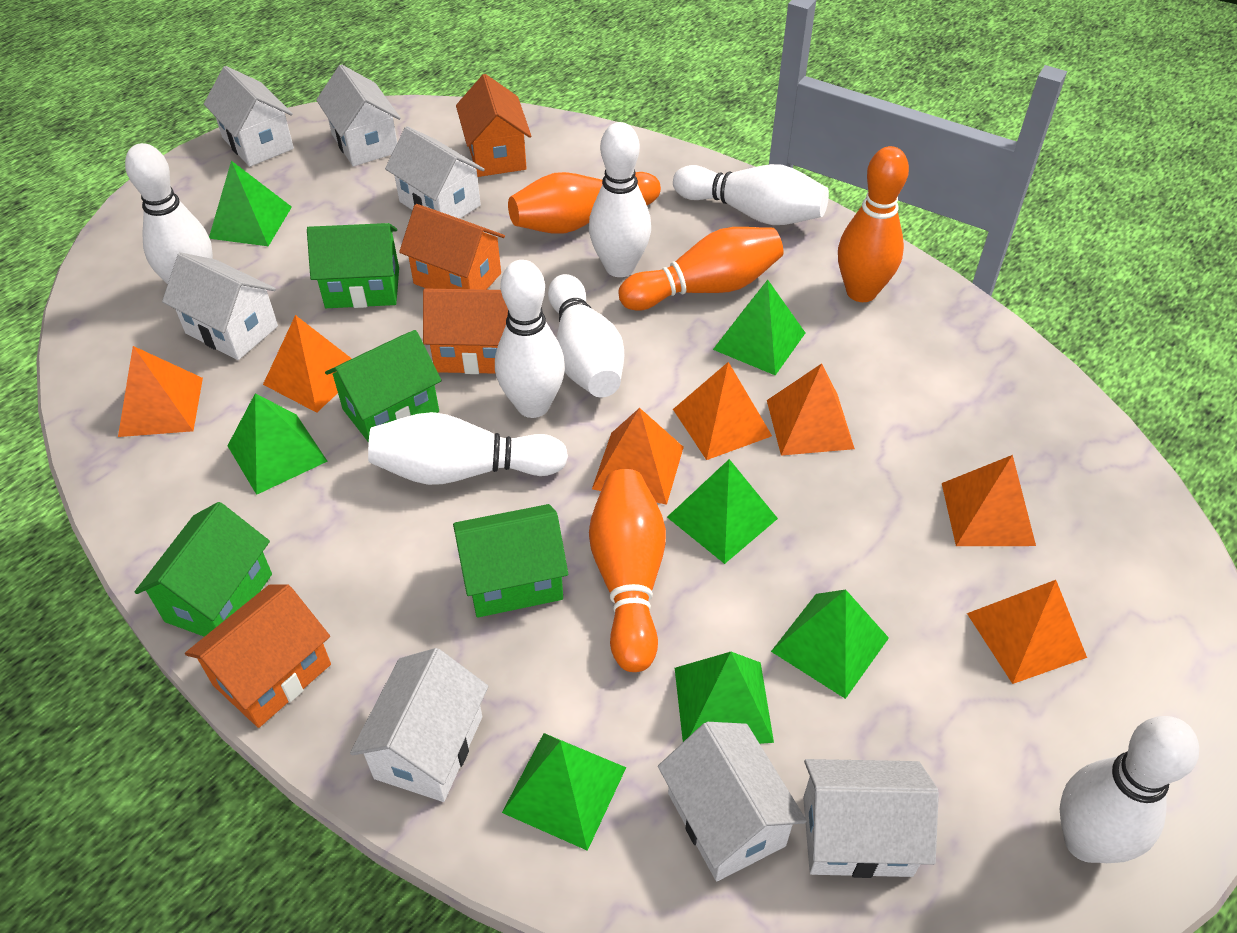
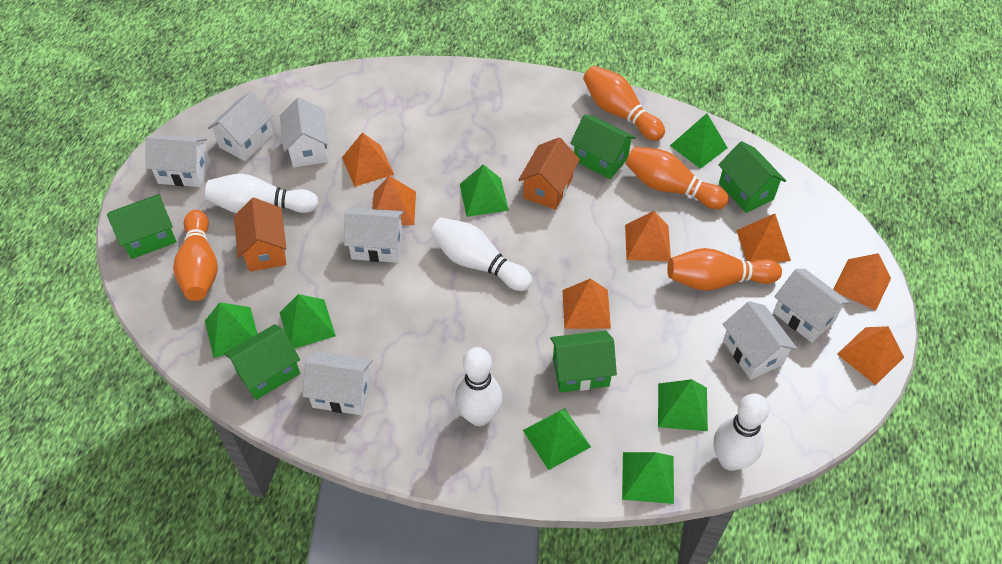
green house: 4 -> 5
orange house: 4 -> 2
white bowling pin: 7 -> 4

